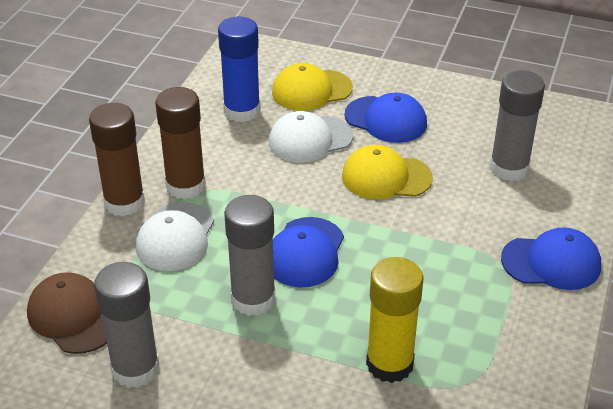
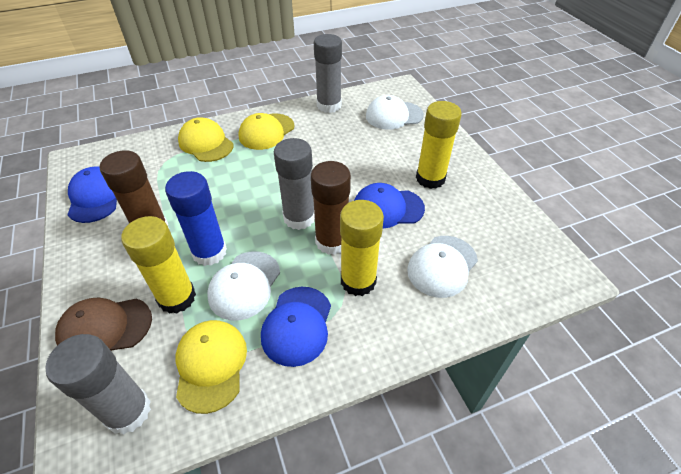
white cap: 2 -> 3
yellow cap: 2 -> 3
yellow glue stick: 1 -> 3

